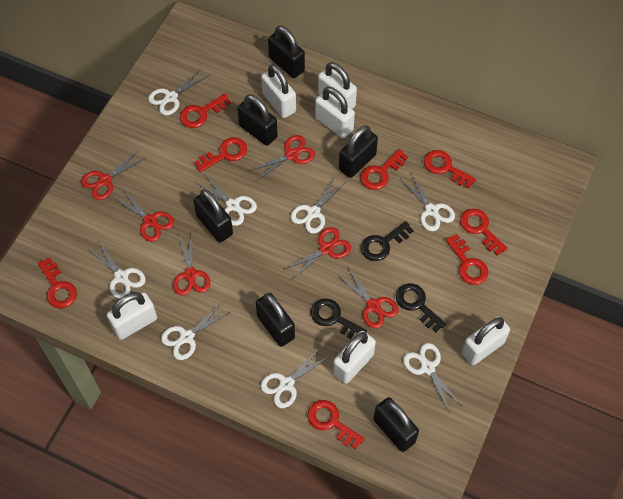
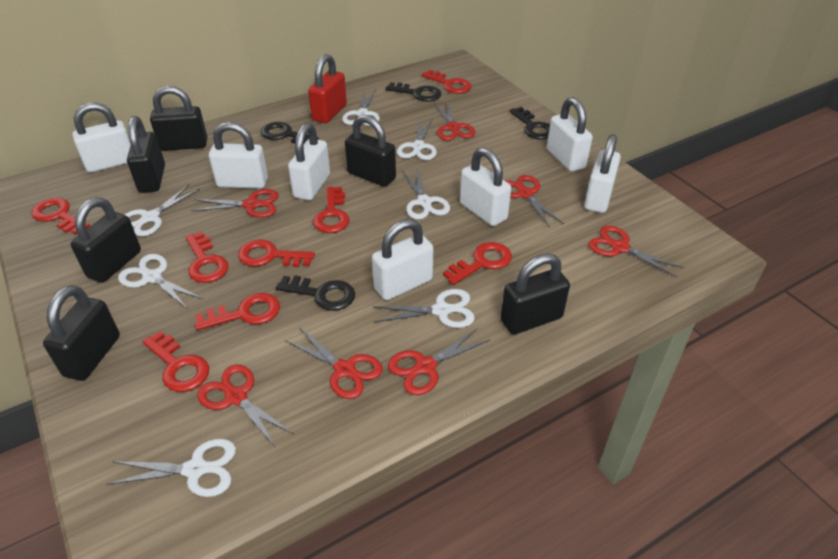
black key: 3 -> 4
red padlock: 0 -> 1
red scissors: 6 -> 7
white padlock: 6 -> 7
white scissors: 8 -> 7

